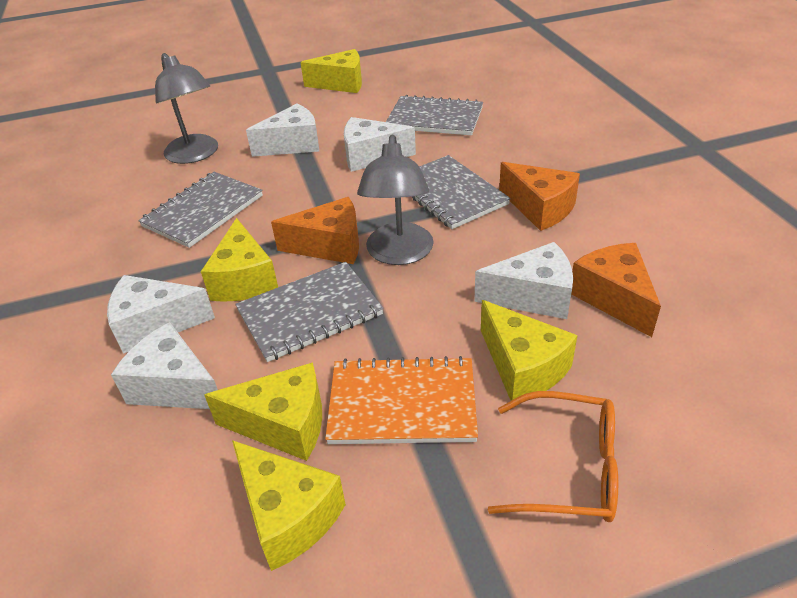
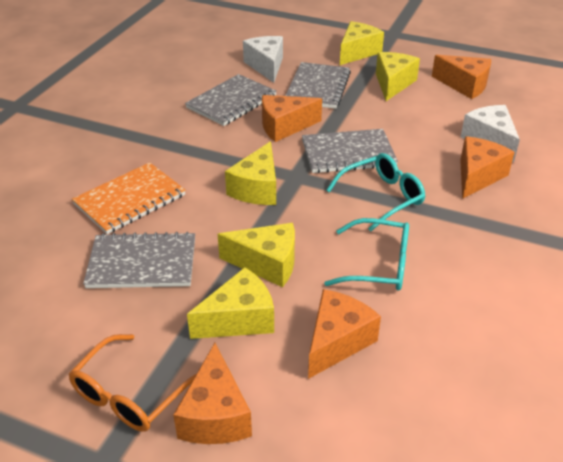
grey lamp: 2 -> 0
orange cheese: 3 -> 5
turquoise glasses: 0 -> 2
white cheese: 5 -> 2

